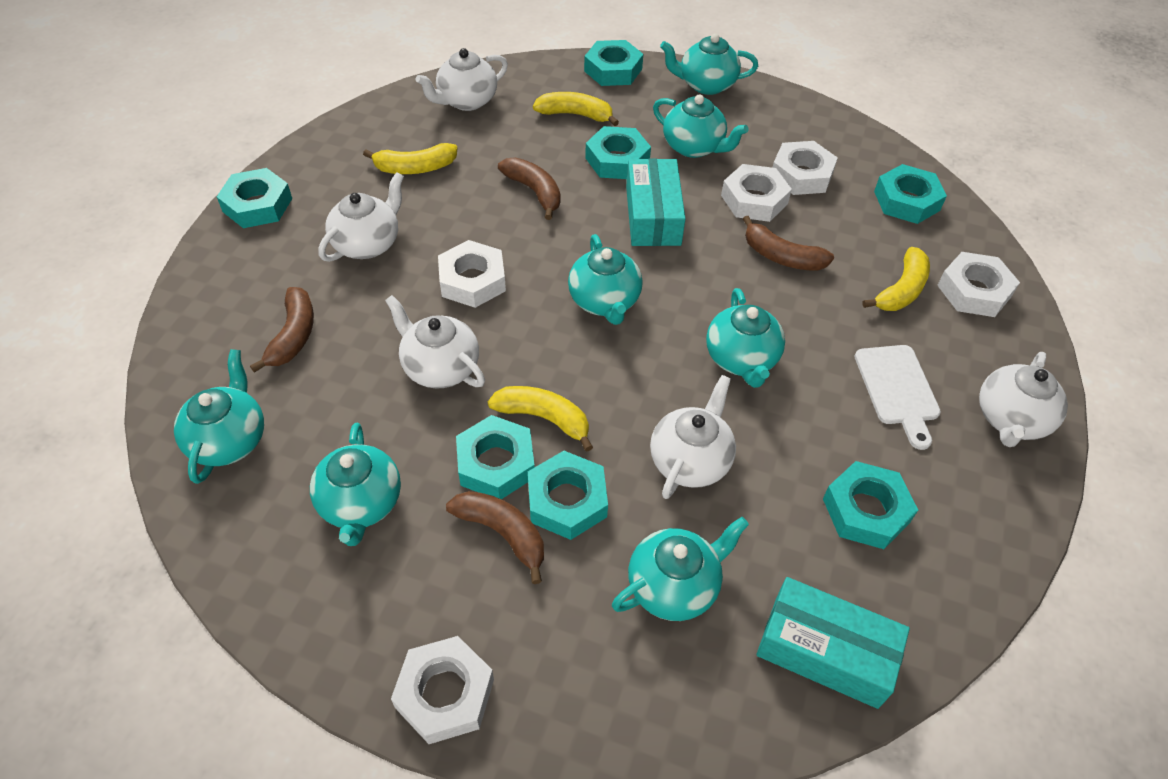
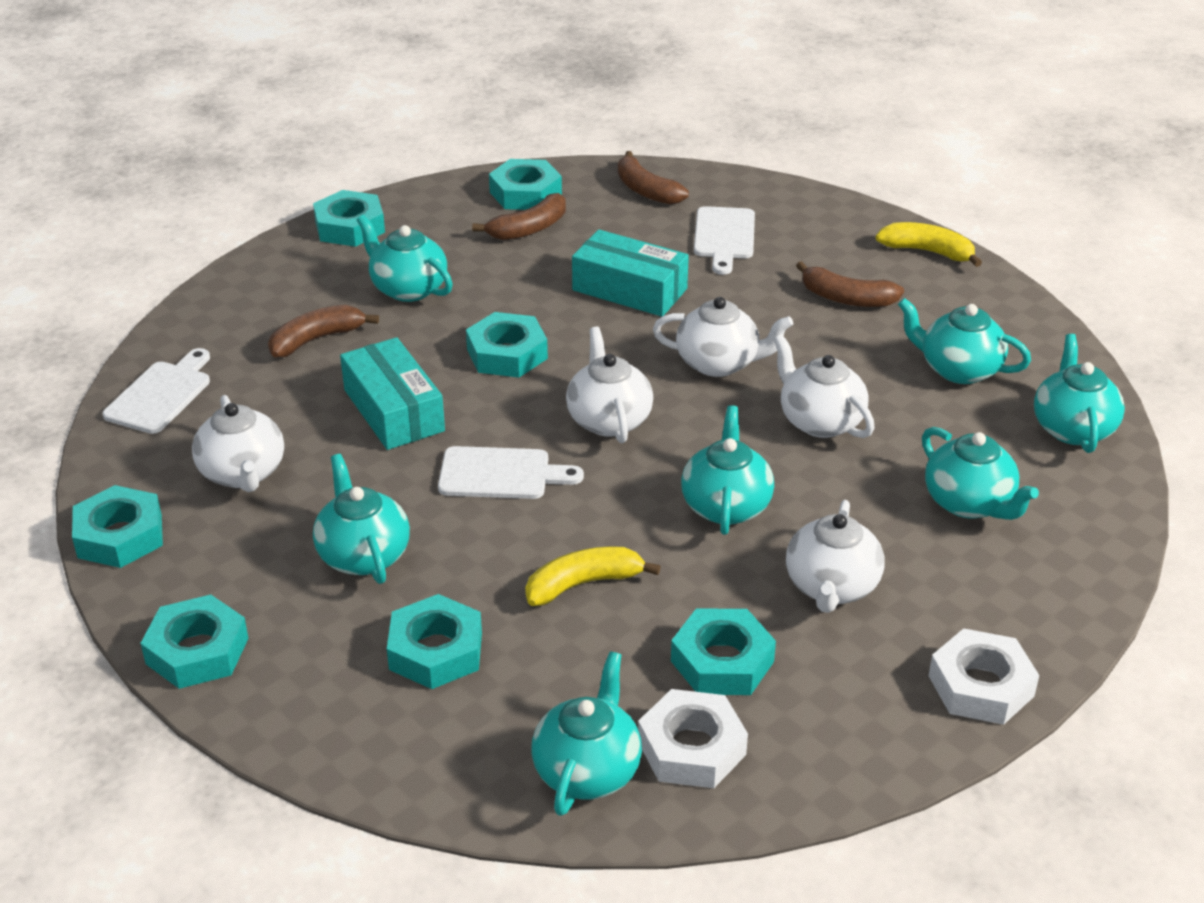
white cutting board: 1 -> 3
white nut: 5 -> 2
yellow banana: 4 -> 2

